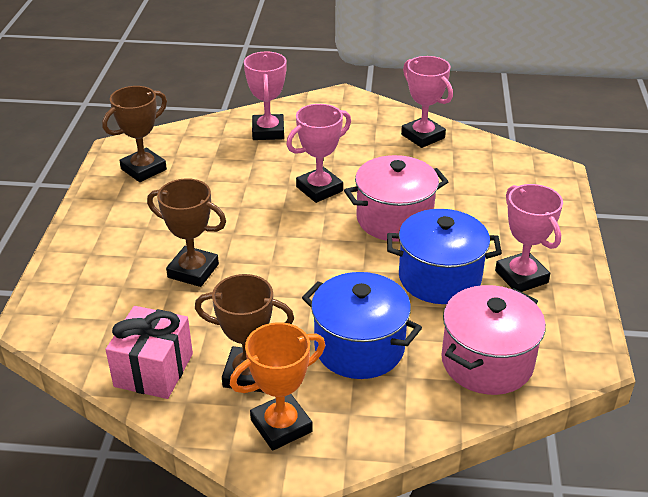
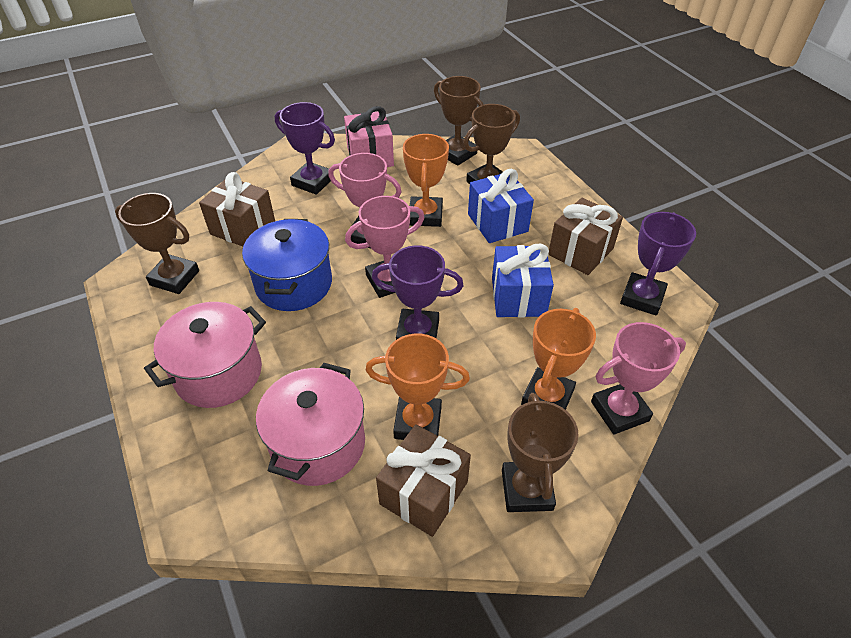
blue gift: 0 -> 2
blue pot: 2 -> 1
brown gift: 0 -> 3
brown trophy: 3 -> 4
orange trophy: 1 -> 3
pink trophy: 4 -> 3
purple trophy: 0 -> 3

